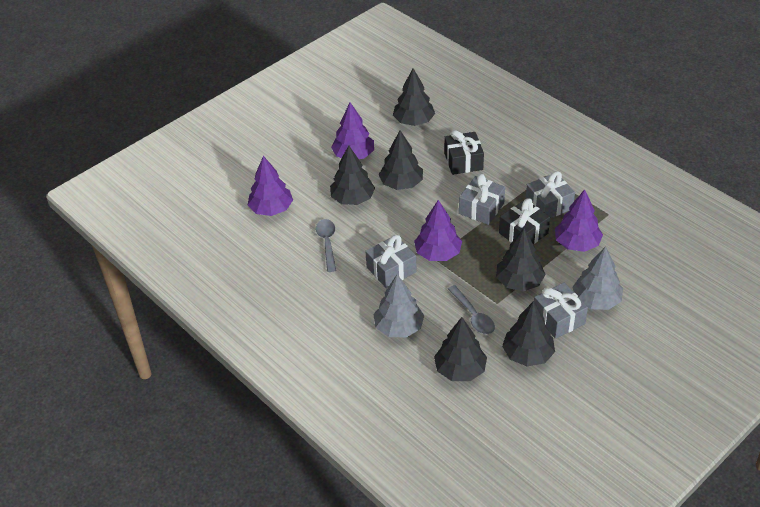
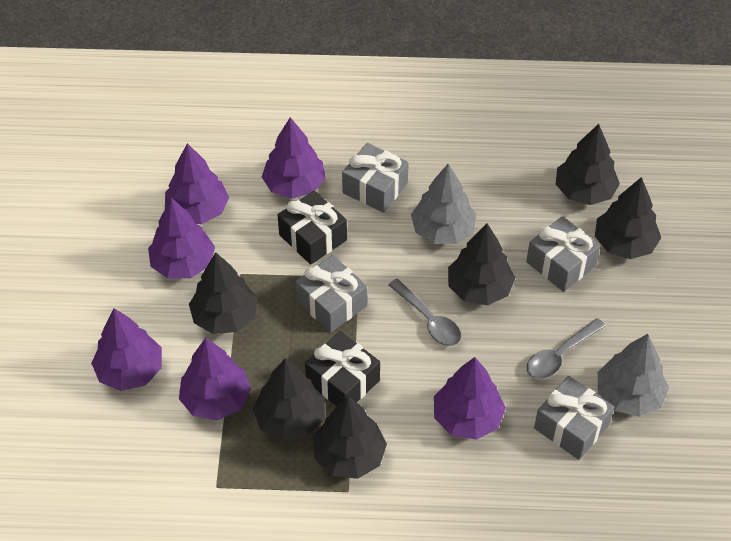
purple tree: 4 -> 6

